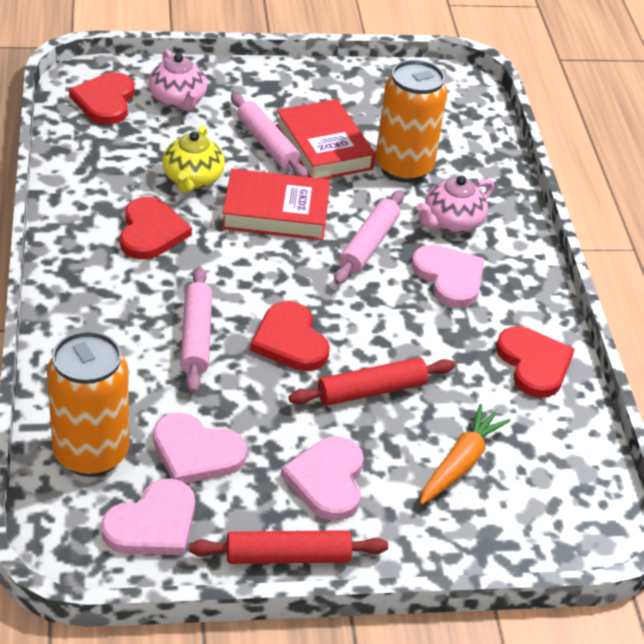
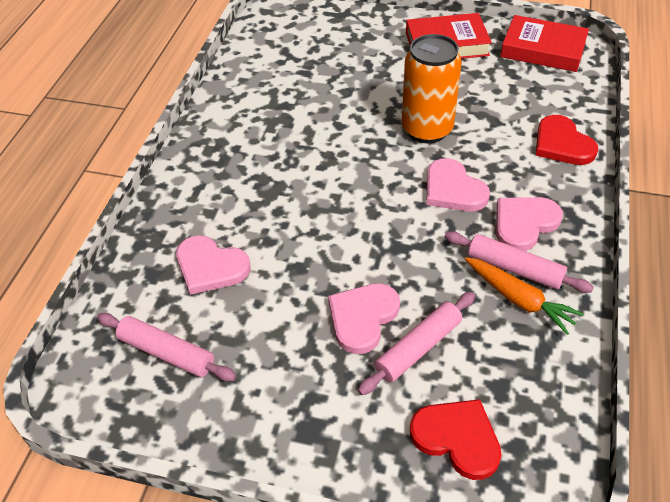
orange can: 2 -> 1
pink teapot: 2 -> 0
red heart: 4 -> 2
red rolling pin: 2 -> 0
yellow teapot: 1 -> 0

